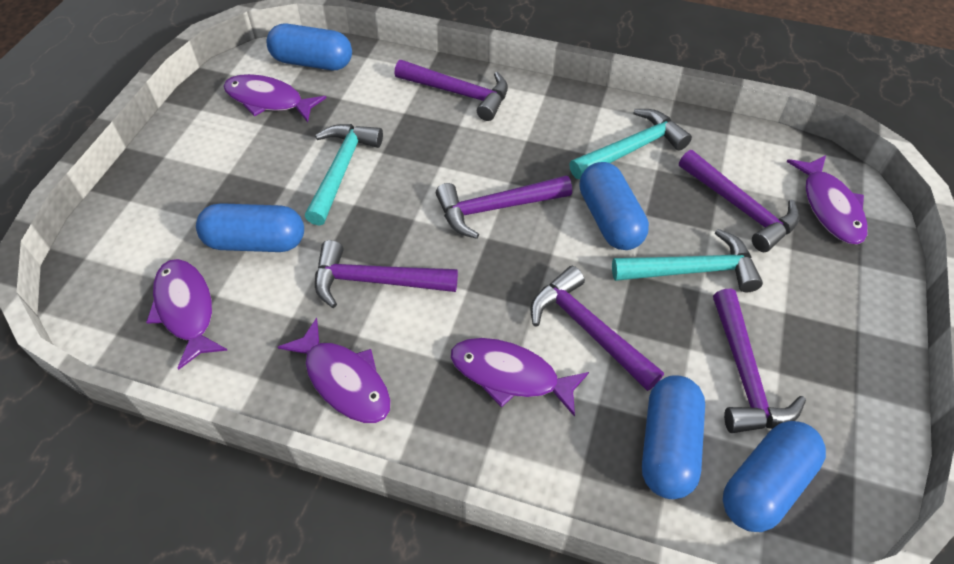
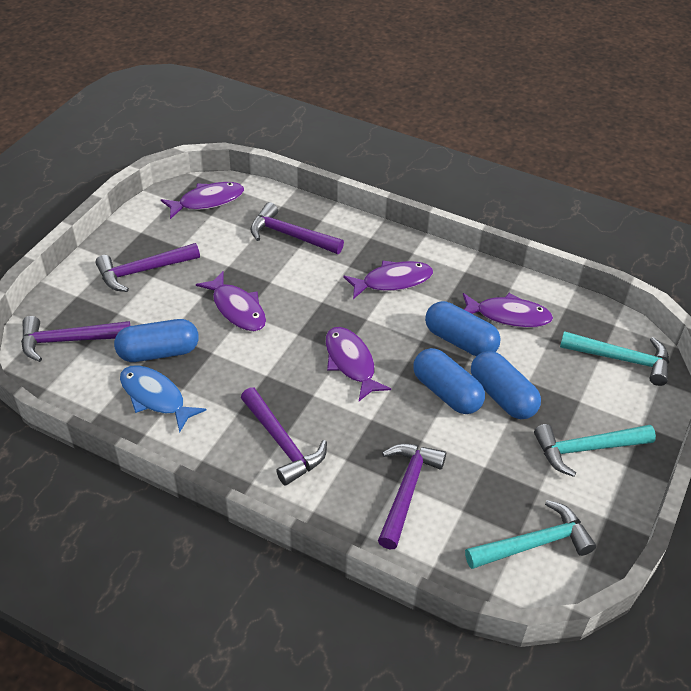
blue capsule: 5 -> 4
blue fish: 0 -> 1
purple hammer: 6 -> 5

